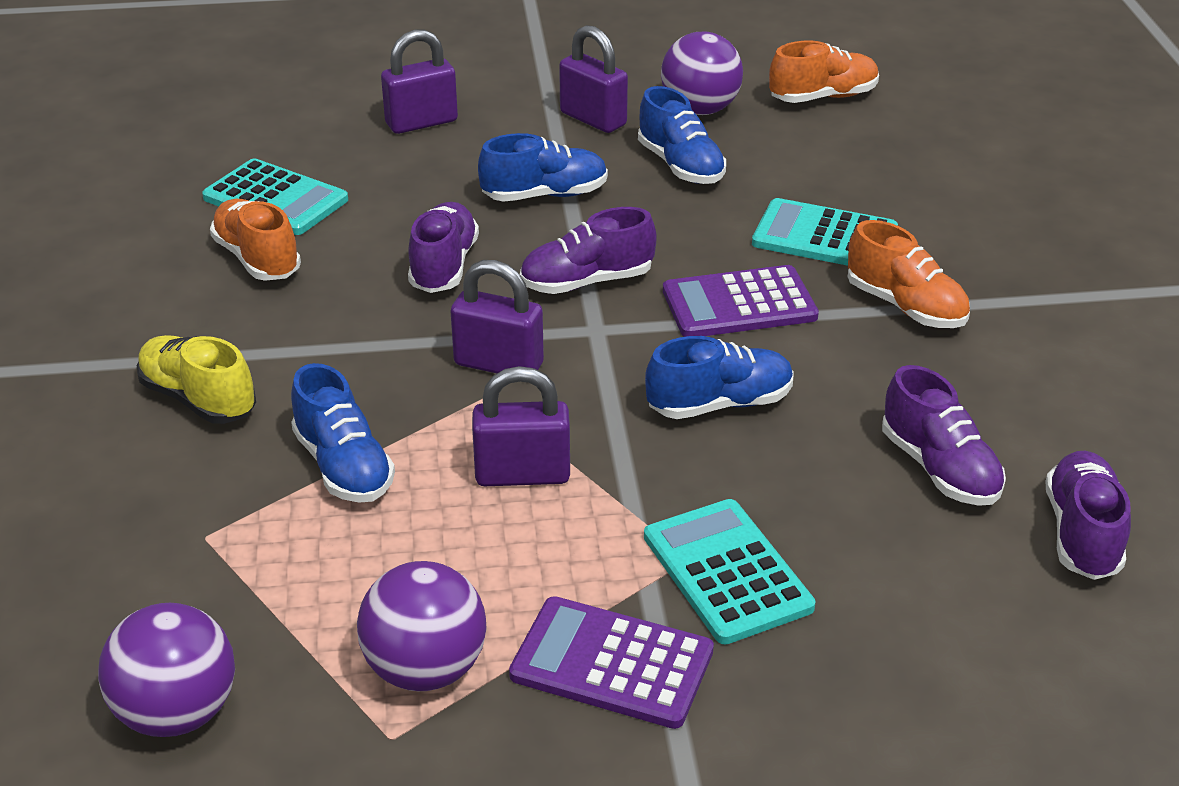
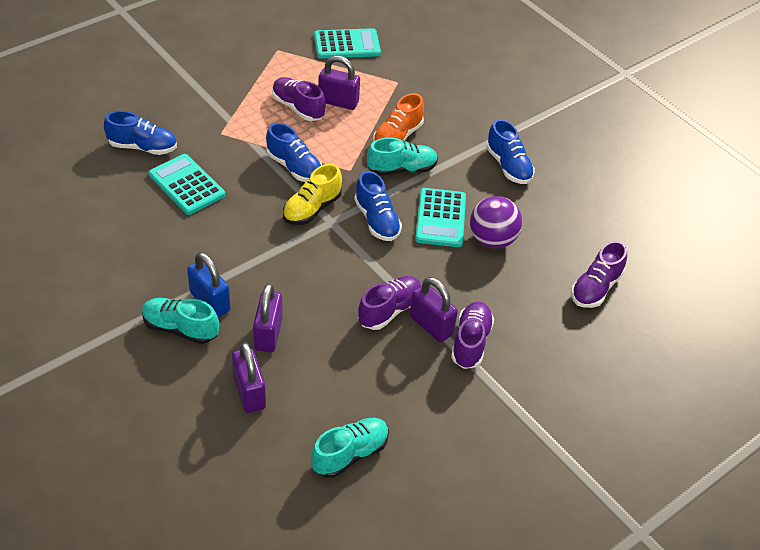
blue padlock: 0 -> 1
orange shoe: 3 -> 1
purple ball: 3 -> 1
purple calculator: 2 -> 0
turquoise shoe: 0 -> 3

